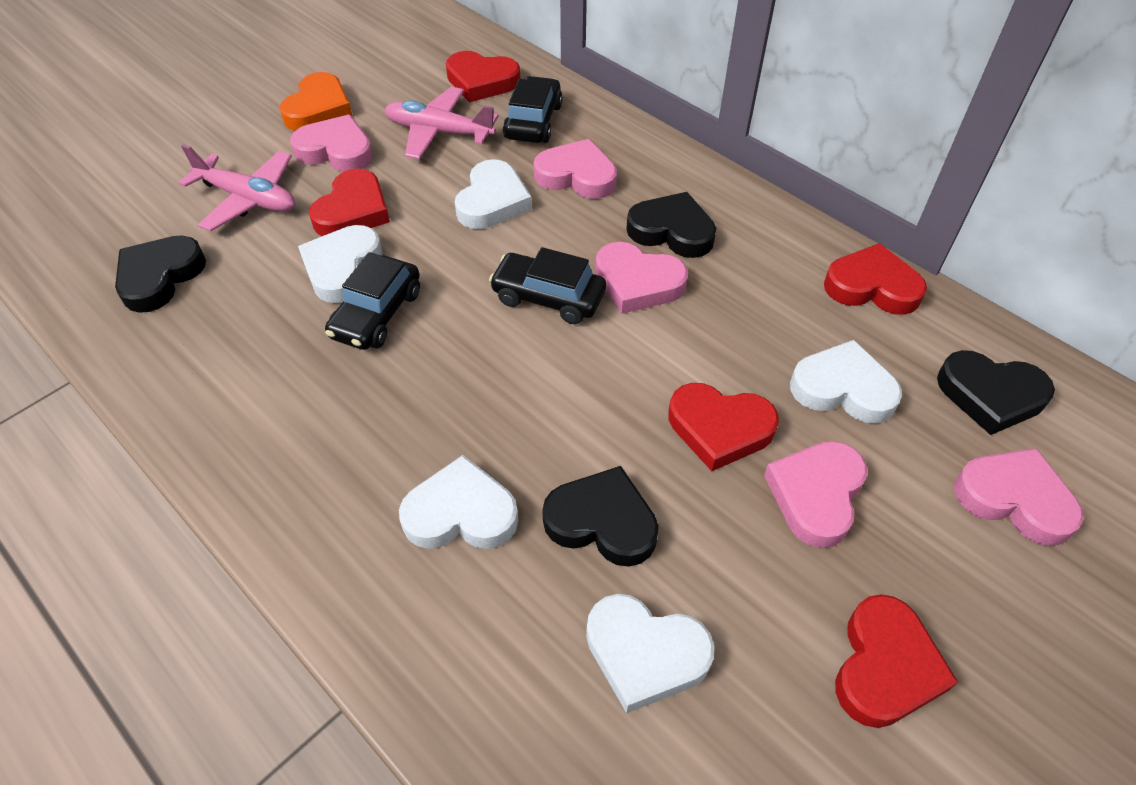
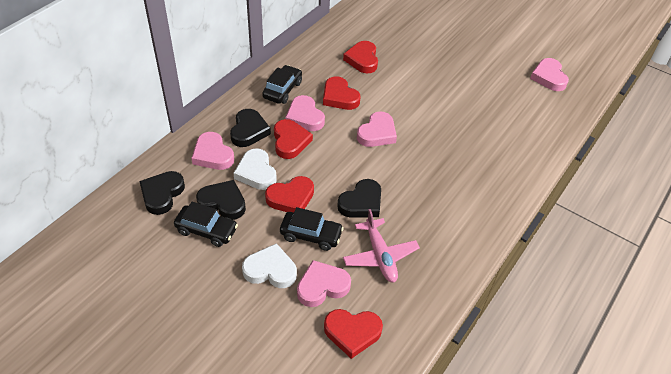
orange heart: 1 -> 0
pink plane: 2 -> 1
white heart: 5 -> 2

